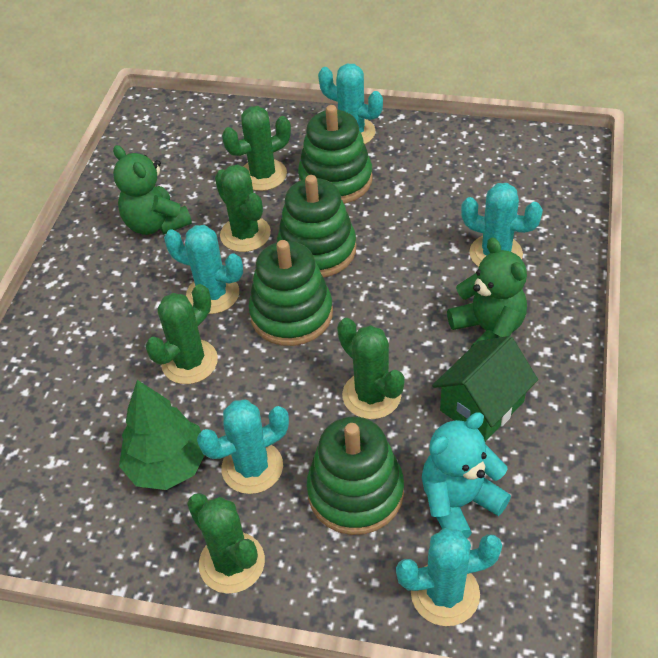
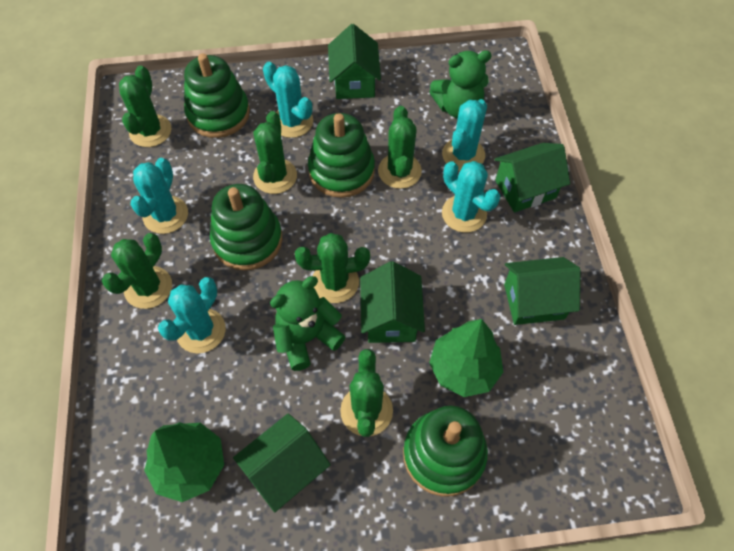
green cactus: 5 -> 6
green house: 1 -> 5
green tree: 1 -> 2
turquoise teddy bear: 1 -> 0

